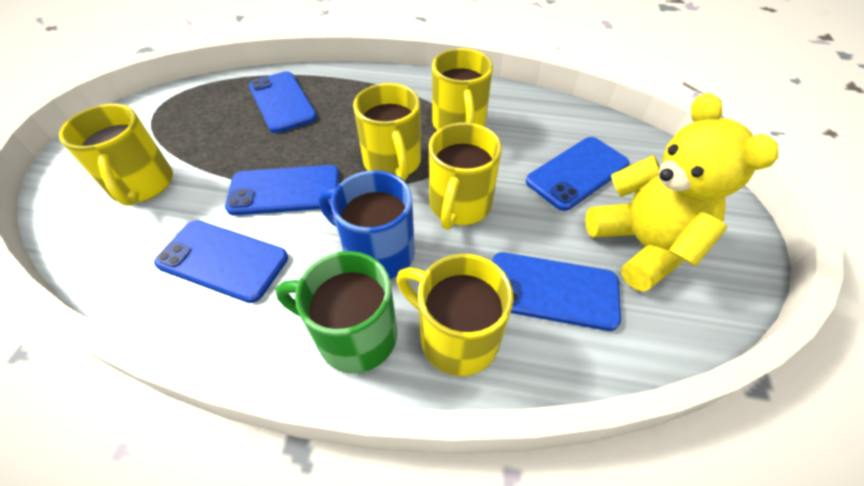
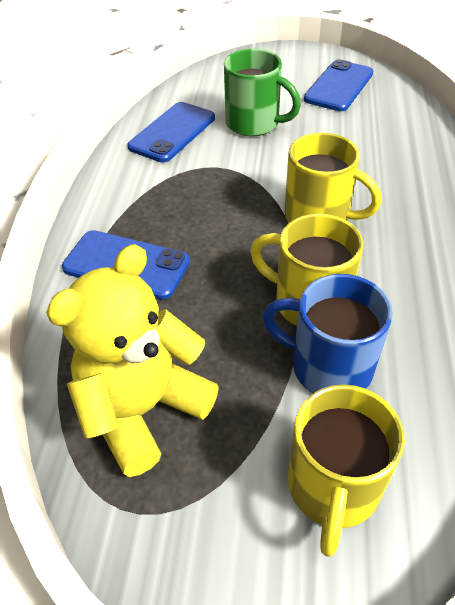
blue phone: 5 -> 3
yellow mug: 5 -> 3

